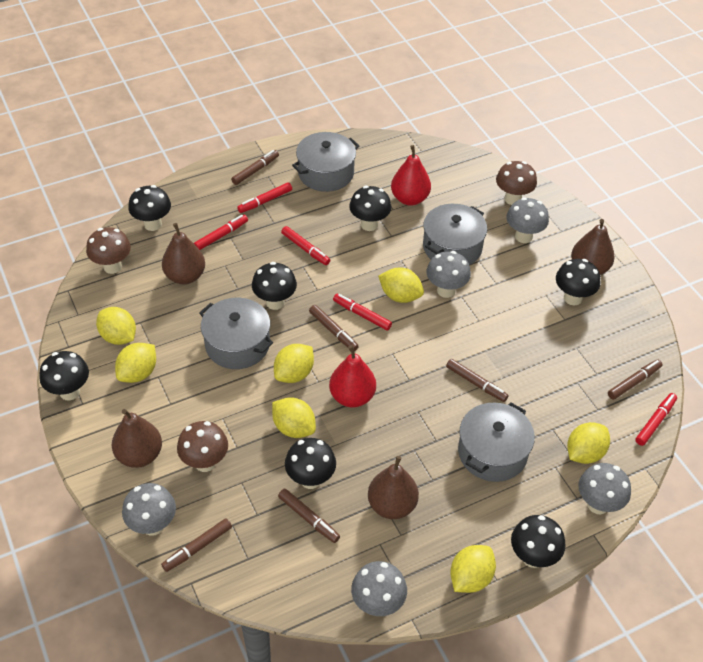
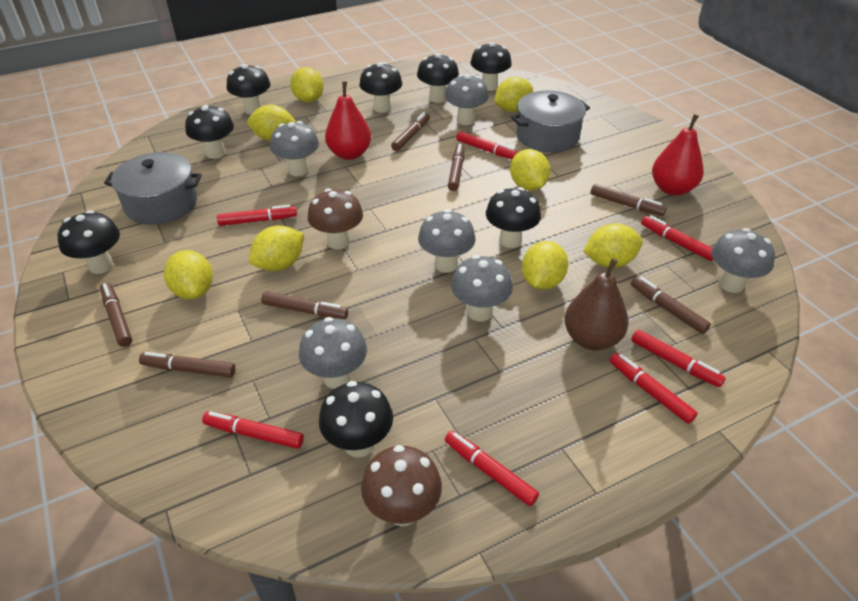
black mushroom: 7 -> 8
brown marker: 6 -> 7
brown mushroom: 3 -> 2
brown pear: 4 -> 1
grey mushroom: 5 -> 6
grey pot: 4 -> 2
red marker: 5 -> 7
yellow lemon: 7 -> 8

